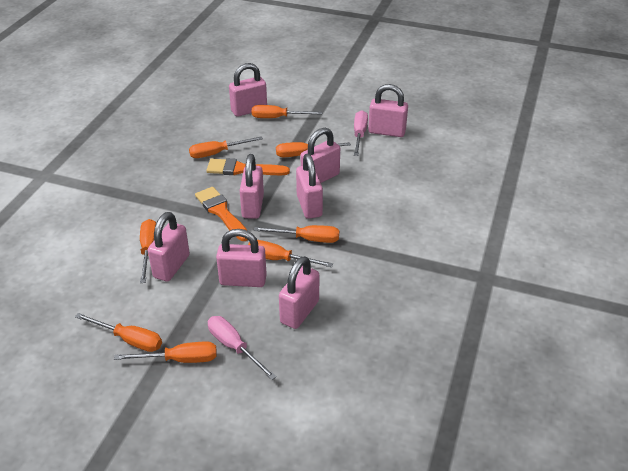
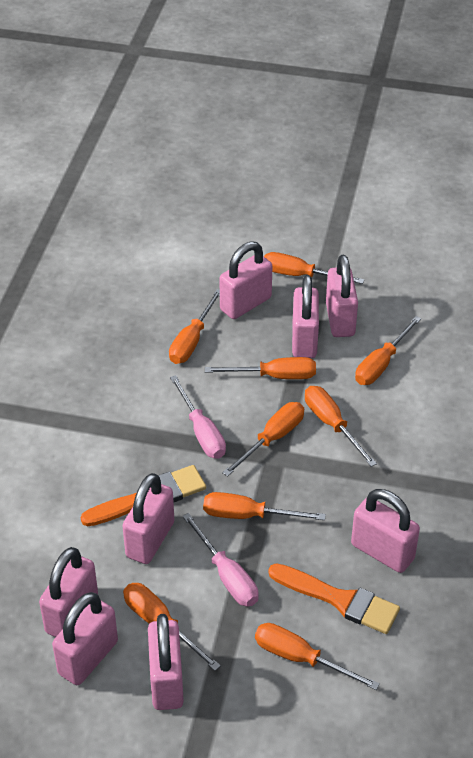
orange screwdriver: 8 -> 9

